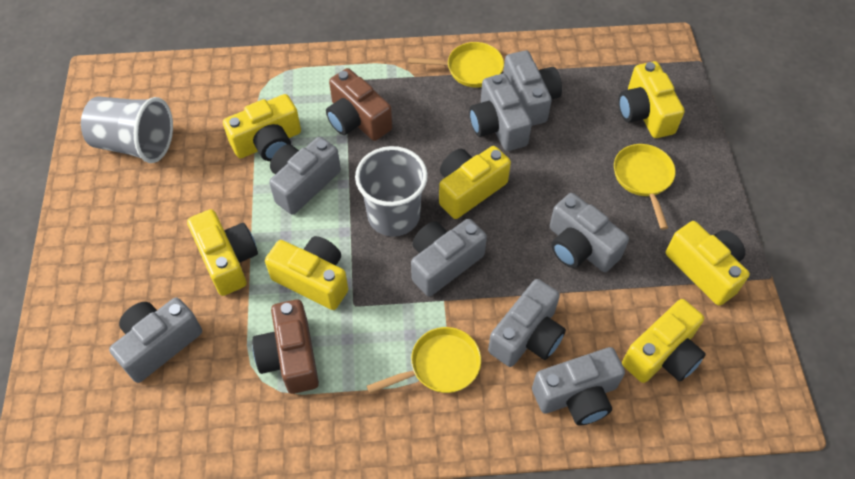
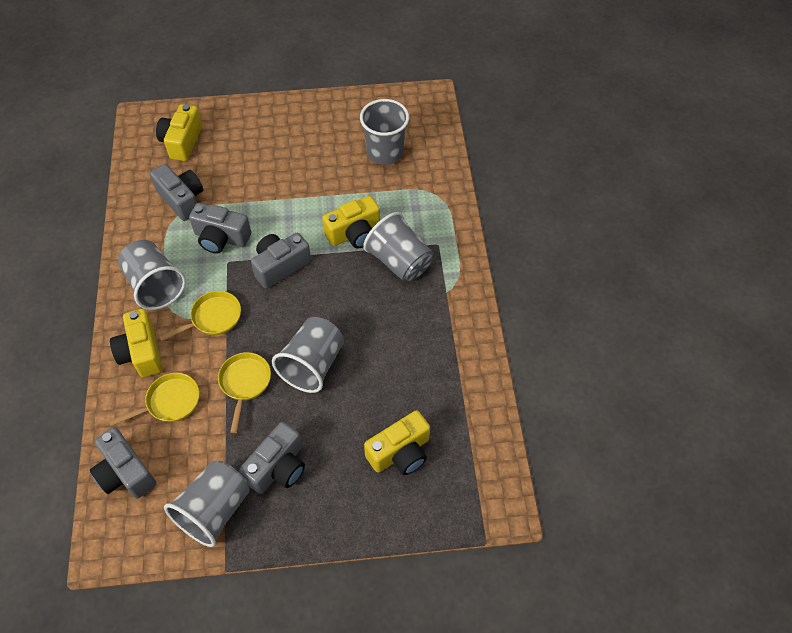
brown camera: 2 -> 0
grey camera: 8 -> 5
grey cup: 2 -> 5
yellow camera: 7 -> 4

